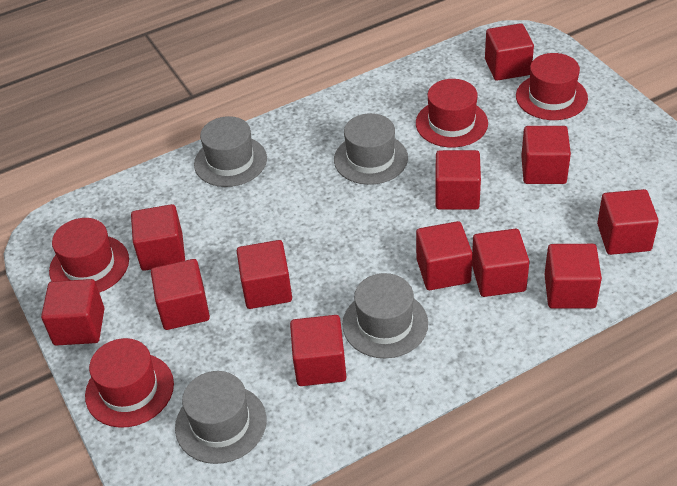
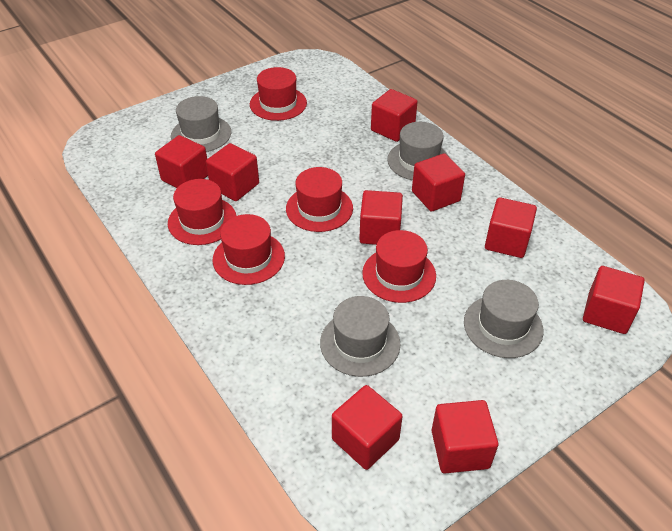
red cube: 12 -> 9
red hat: 4 -> 5

